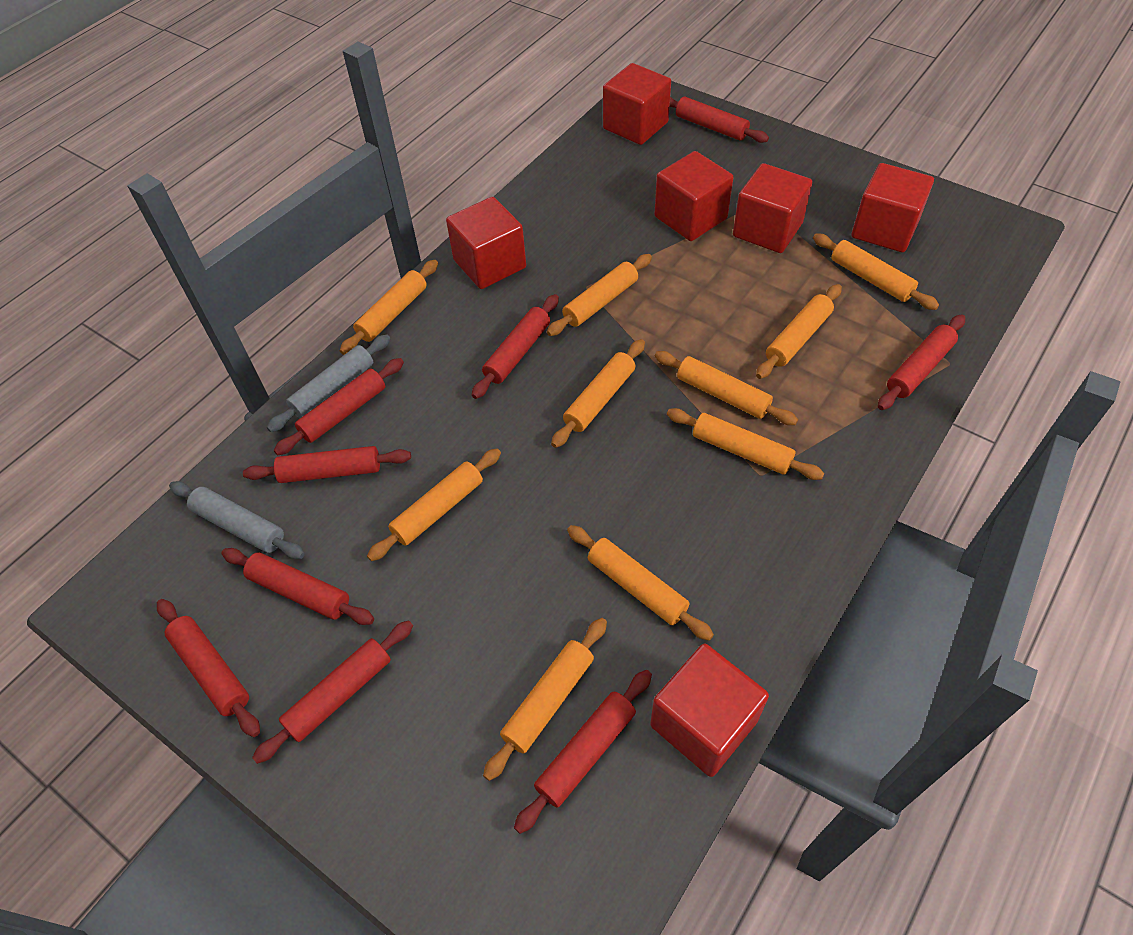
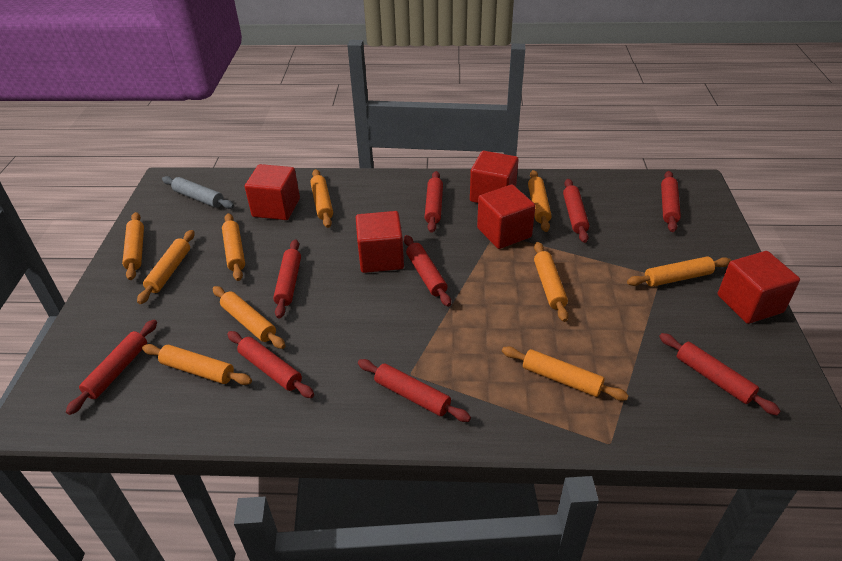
grey rolling pin: 2 -> 1
red cube: 6 -> 5

